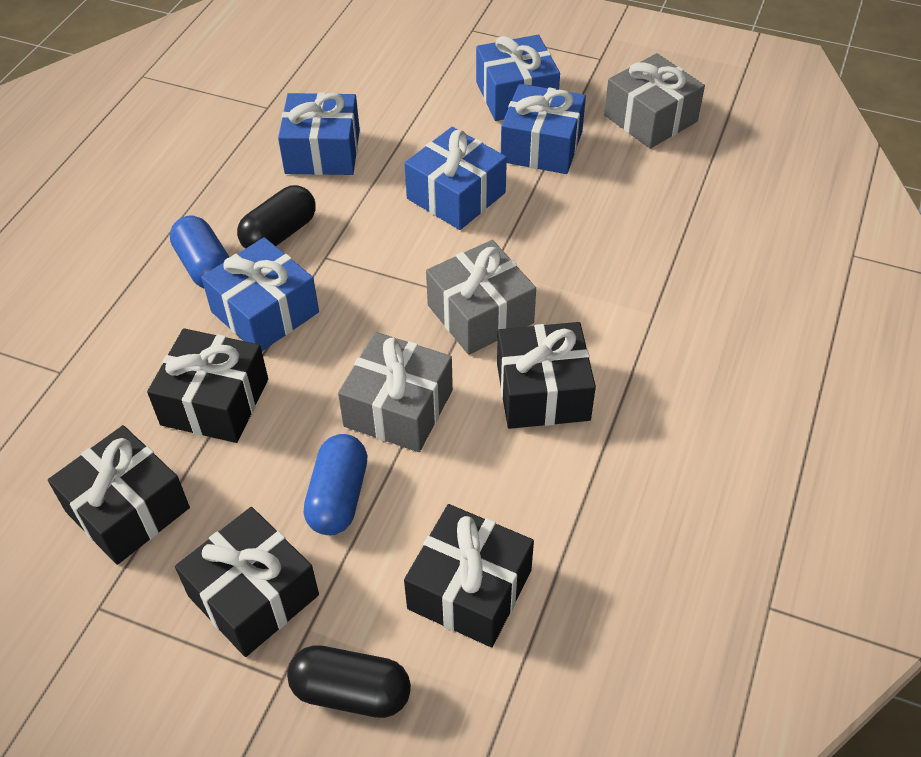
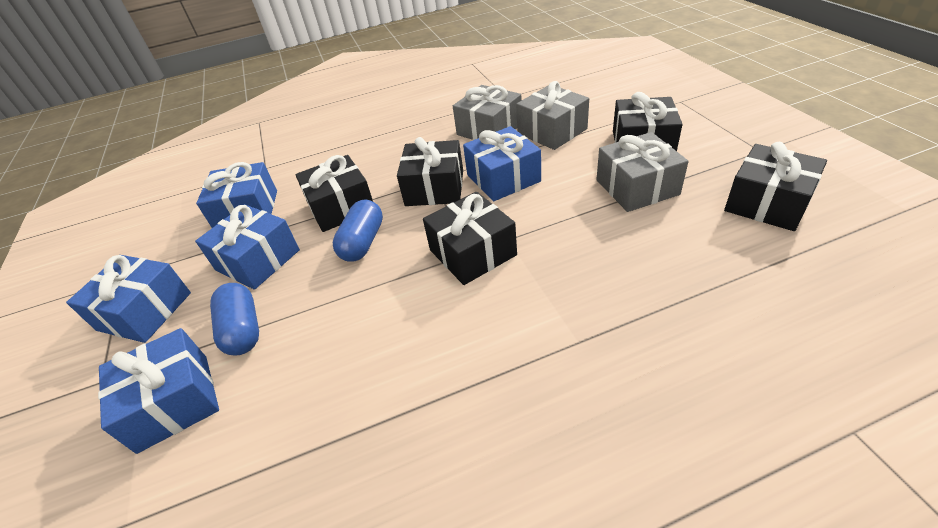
black capsule: 2 -> 0

